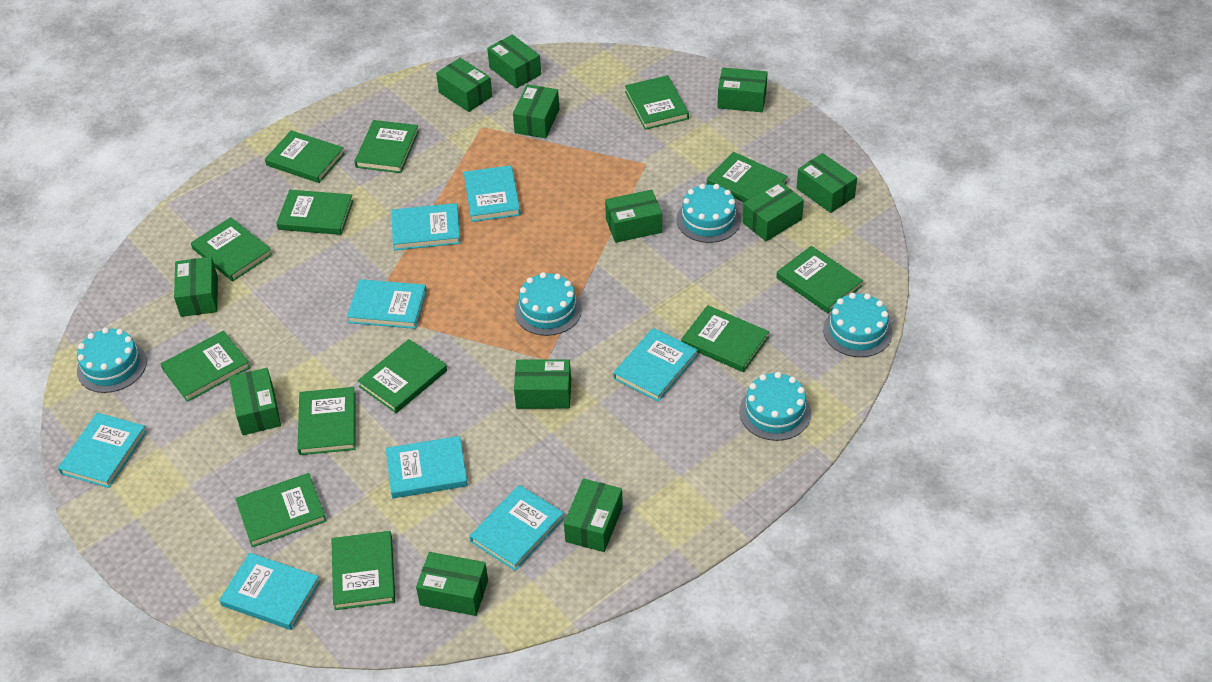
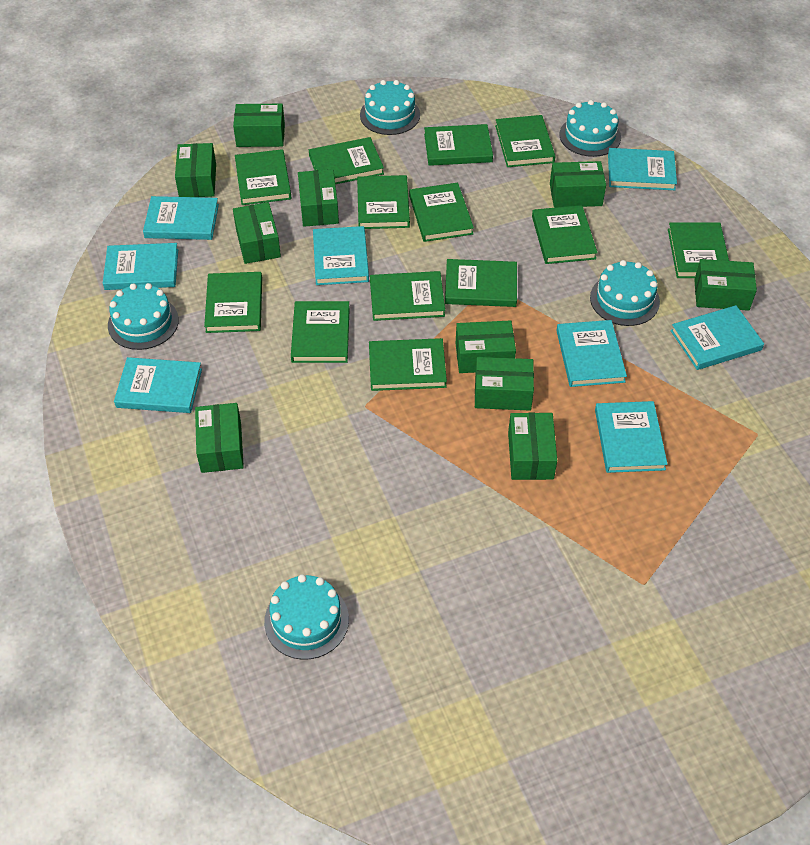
green box: 12 -> 10

